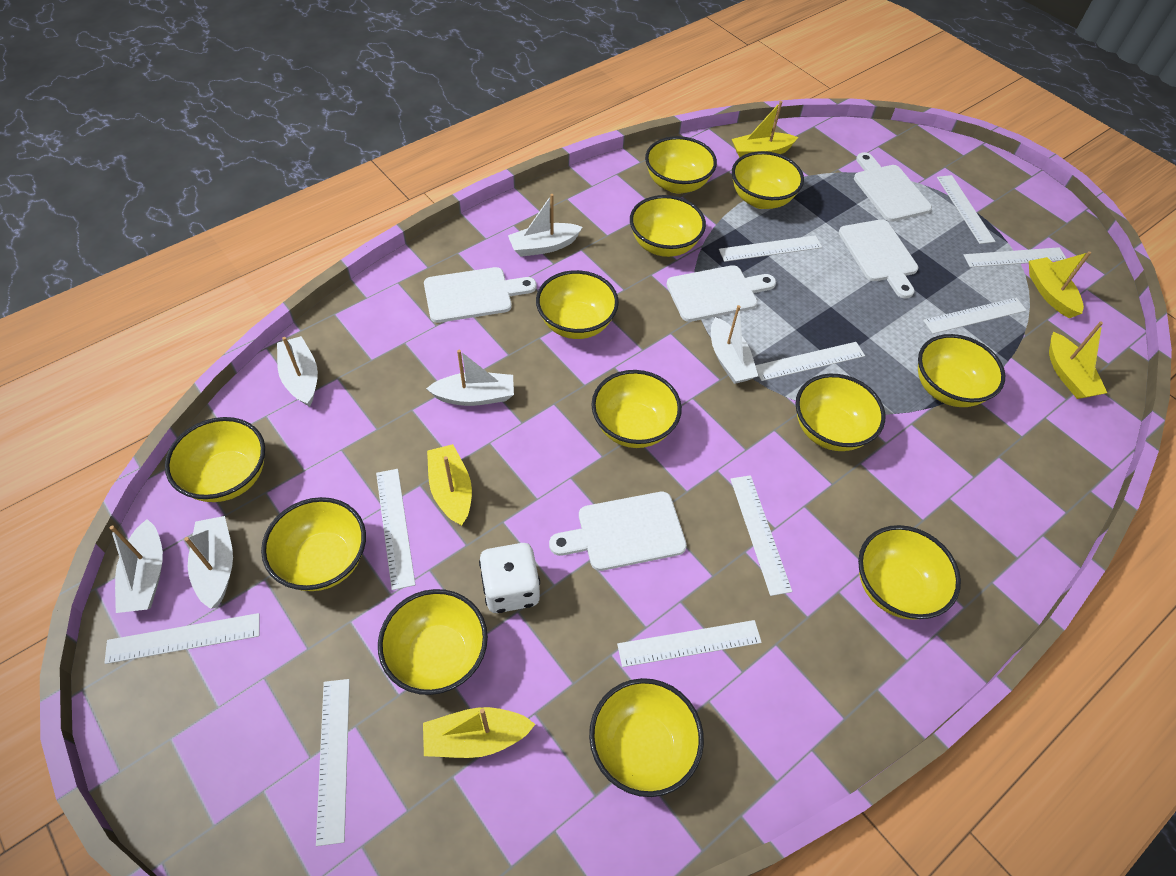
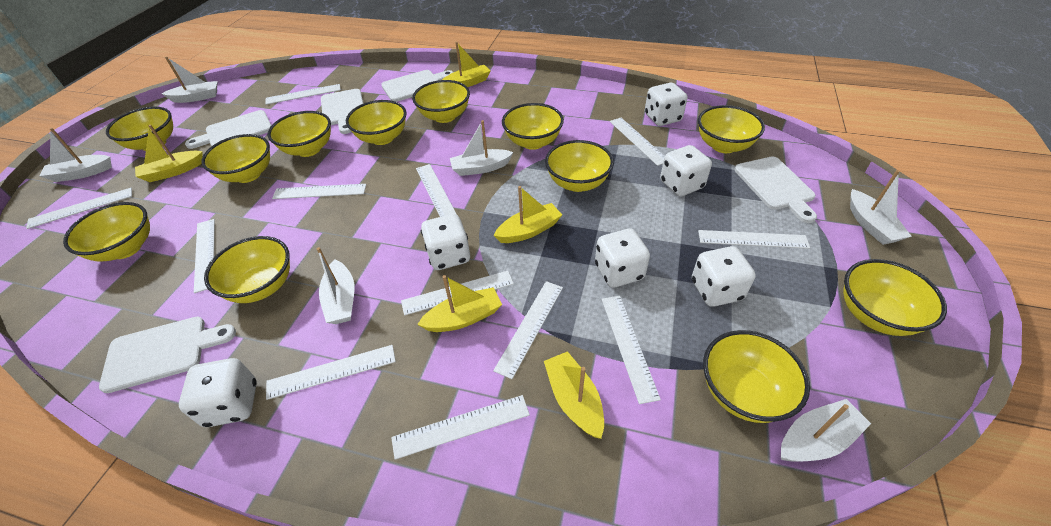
white dice: 1 -> 6
white ruler: 10 -> 12

